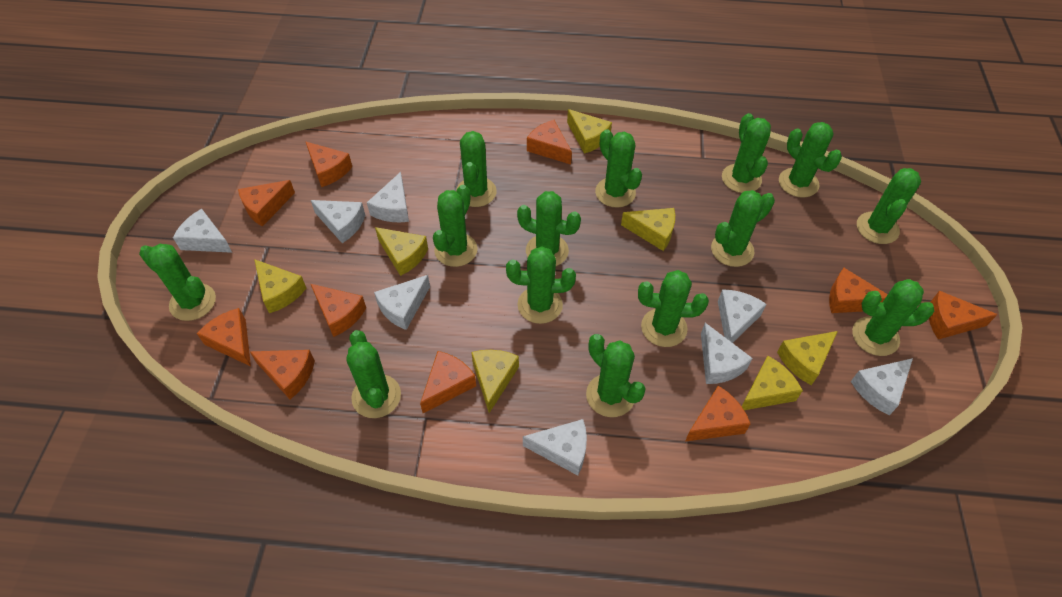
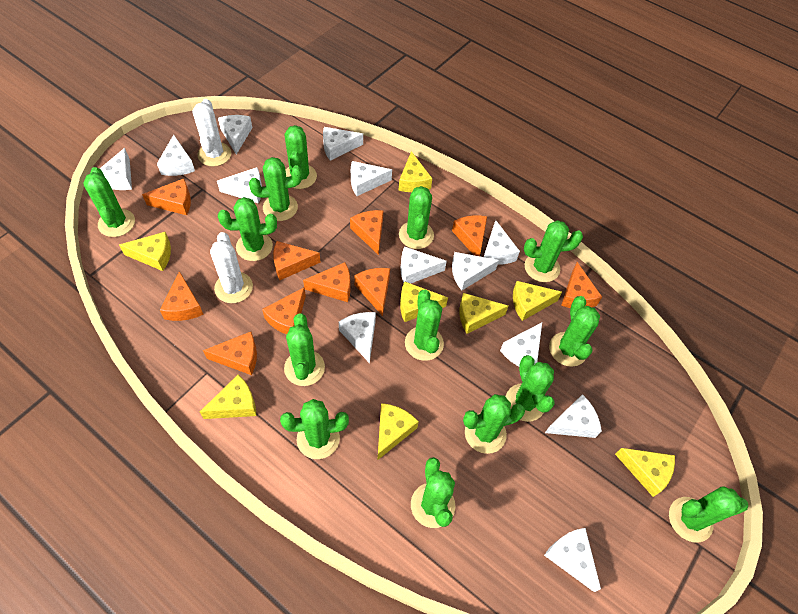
white cactus: 0 -> 2
white cheese: 8 -> 13
yellow cheese: 7 -> 8

